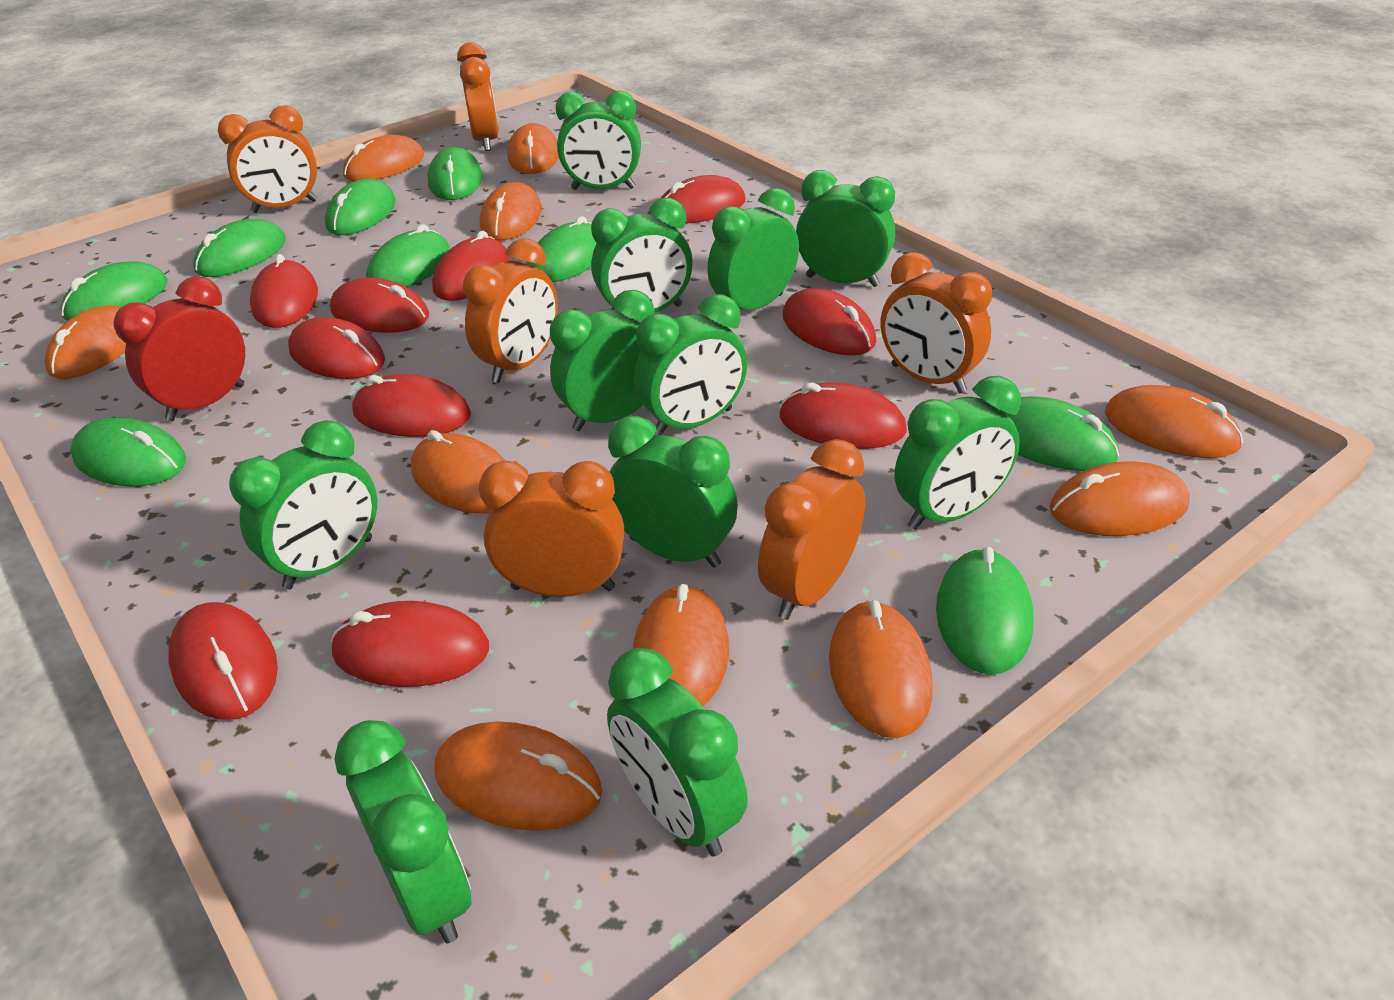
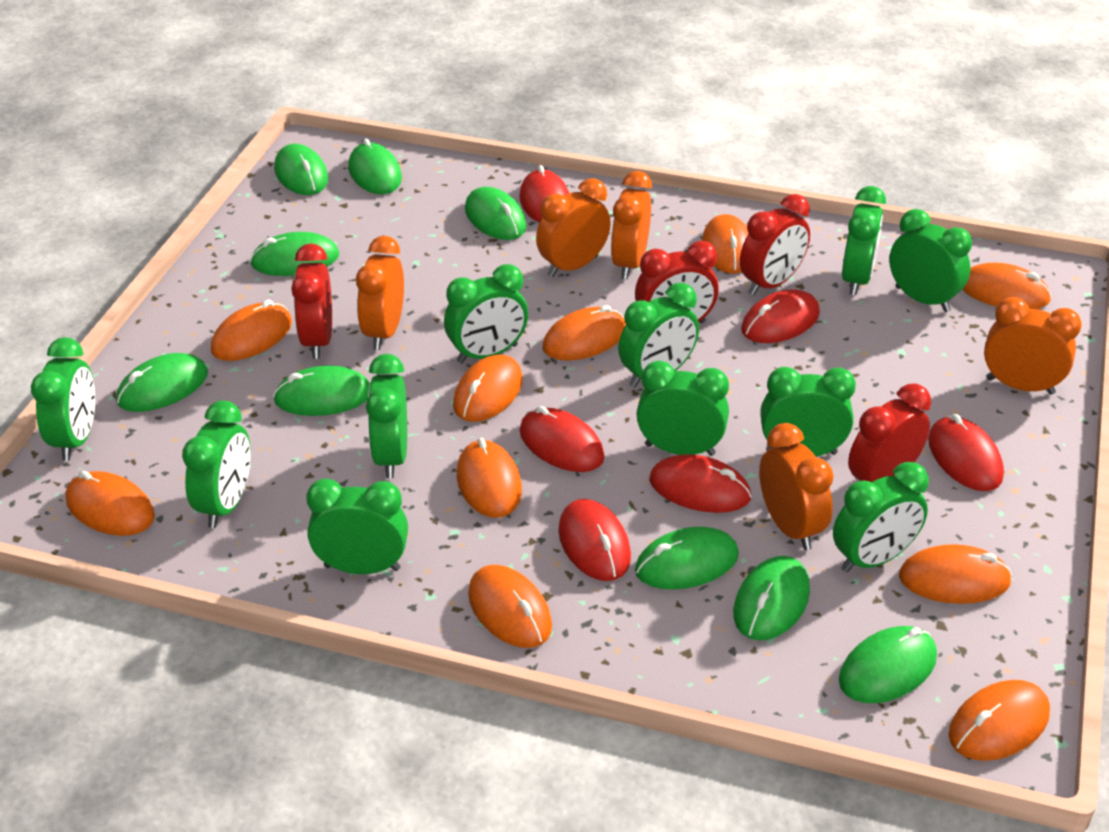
orange clock: 6 -> 5
red clock: 1 -> 4
red mouse: 10 -> 6

